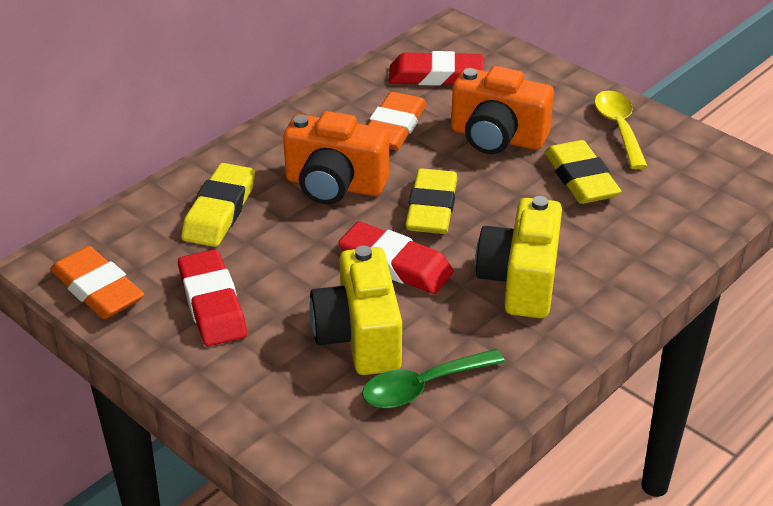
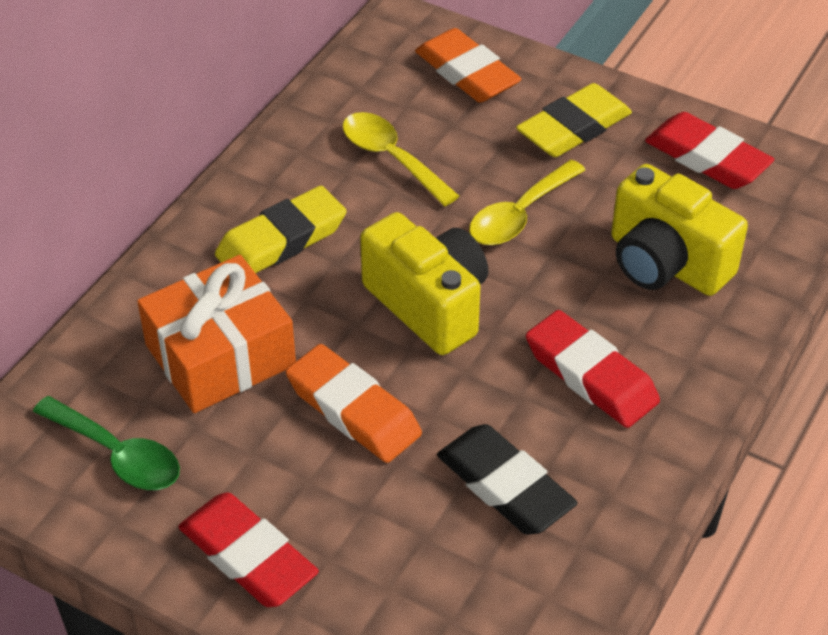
black eraser: 0 -> 1
orange camera: 2 -> 0
orange gift: 0 -> 1
yellow eraser: 3 -> 2
yellow spoon: 1 -> 2

